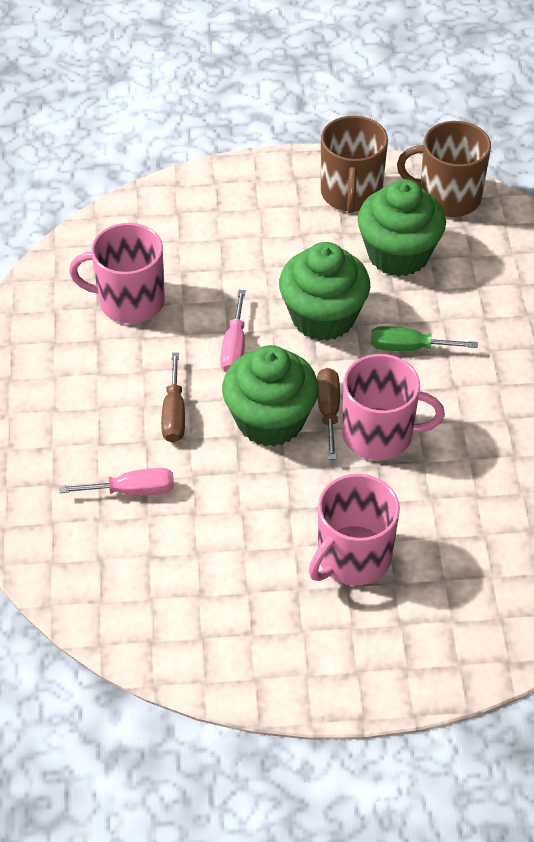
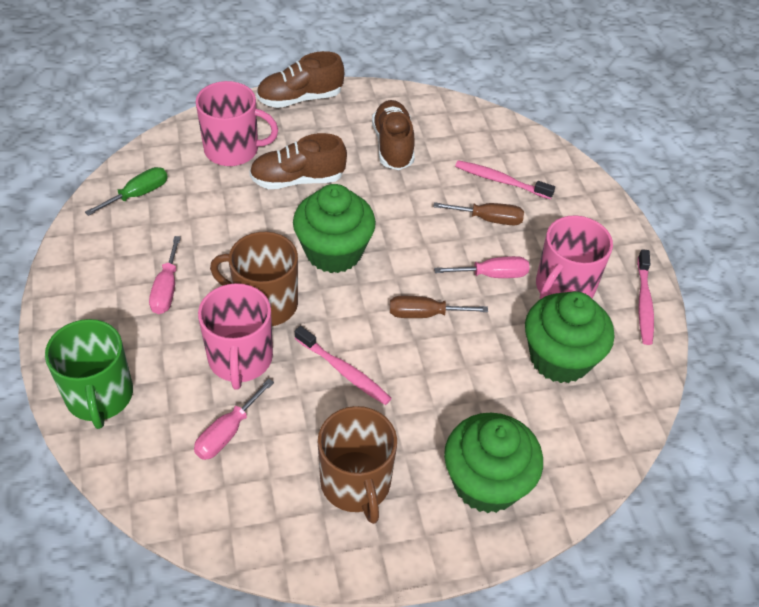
brown shoe: 0 -> 3
green mug: 0 -> 1
pink screwdriver: 2 -> 3
pink toothbrush: 0 -> 3

